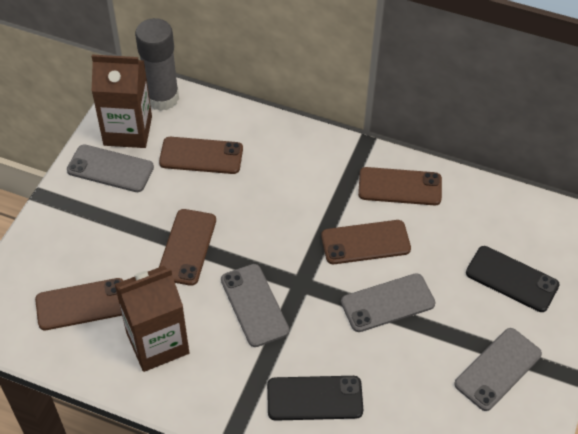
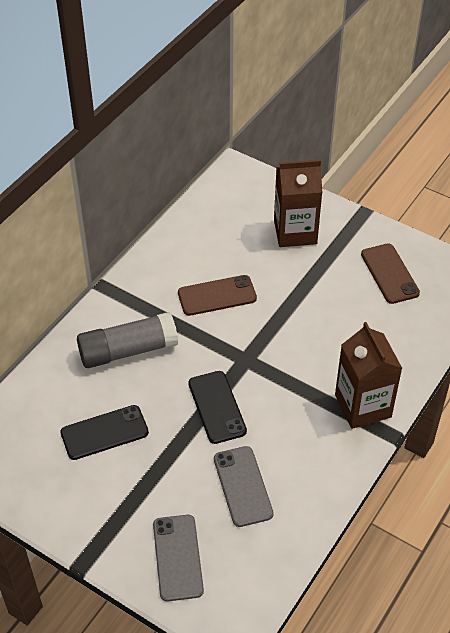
brown phone: 5 -> 2
grey phone: 4 -> 2

